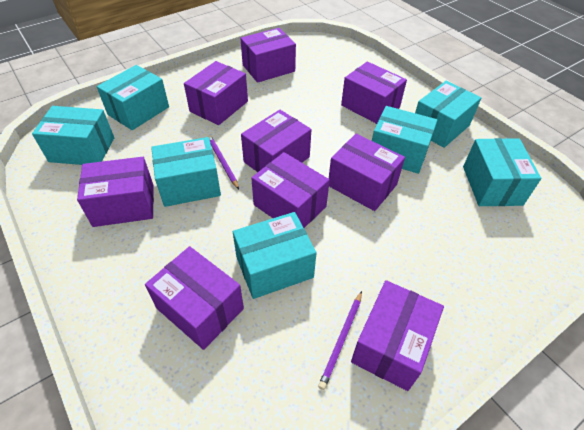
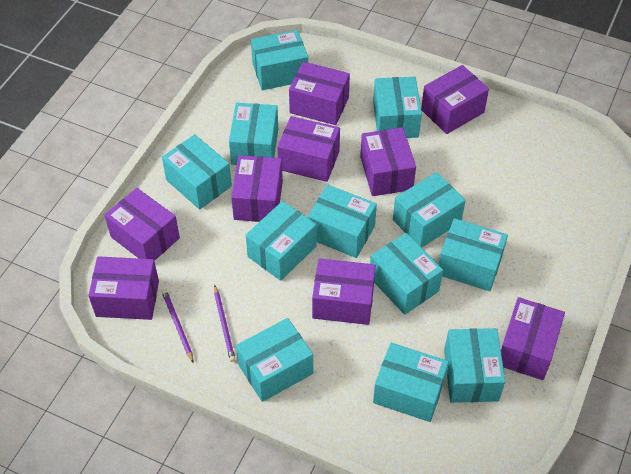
turquoise box: 7 -> 12

